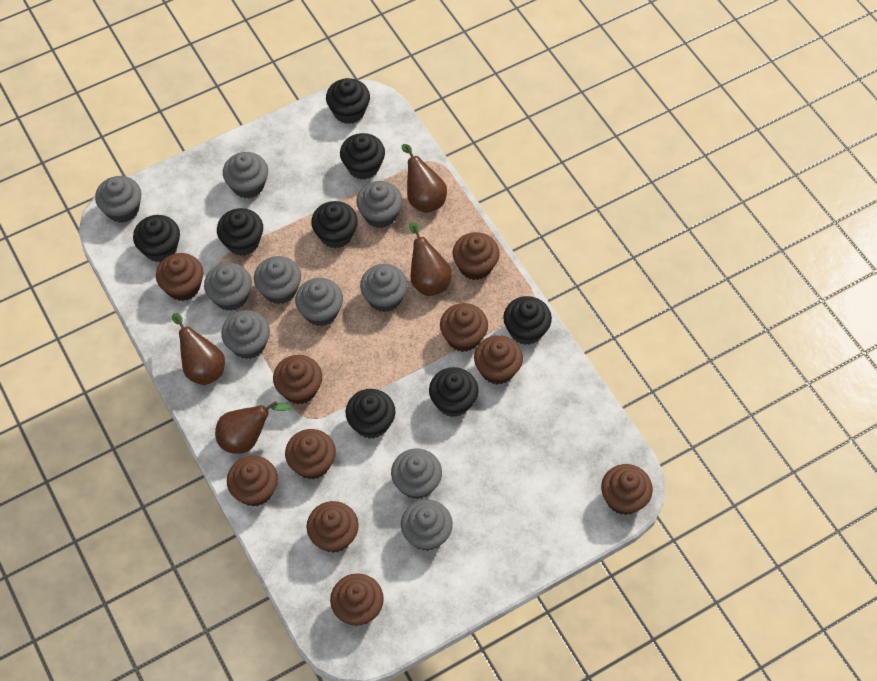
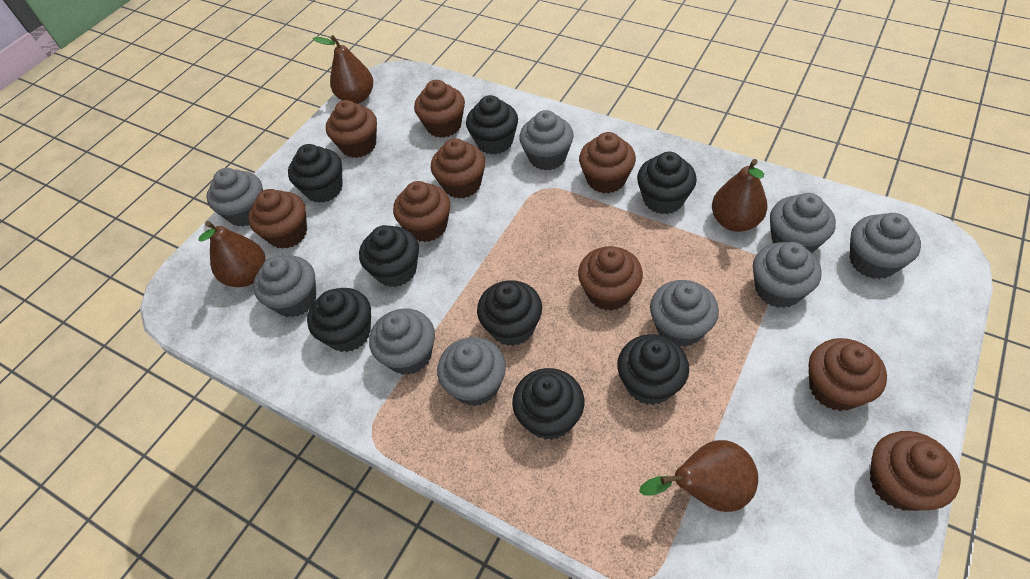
brown cupcake: 10 -> 9
grey cupcake: 10 -> 9

